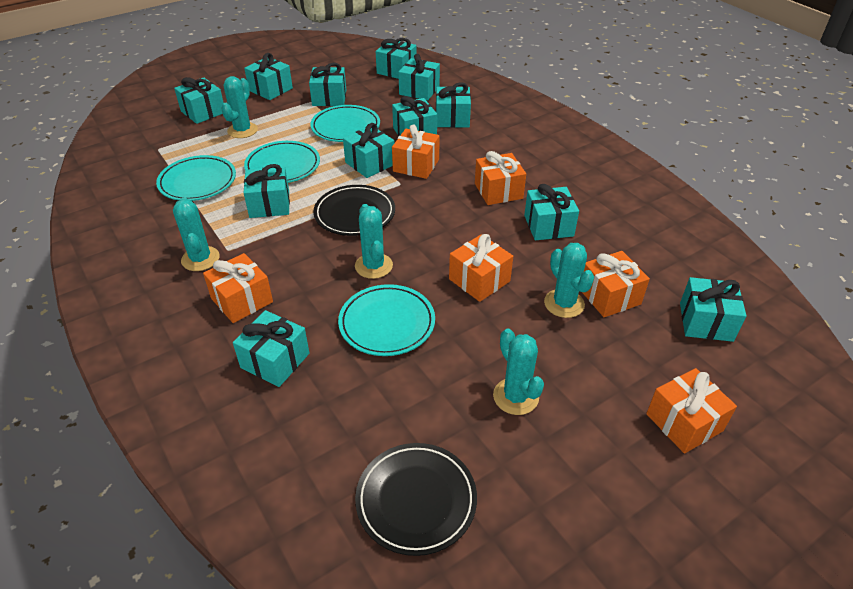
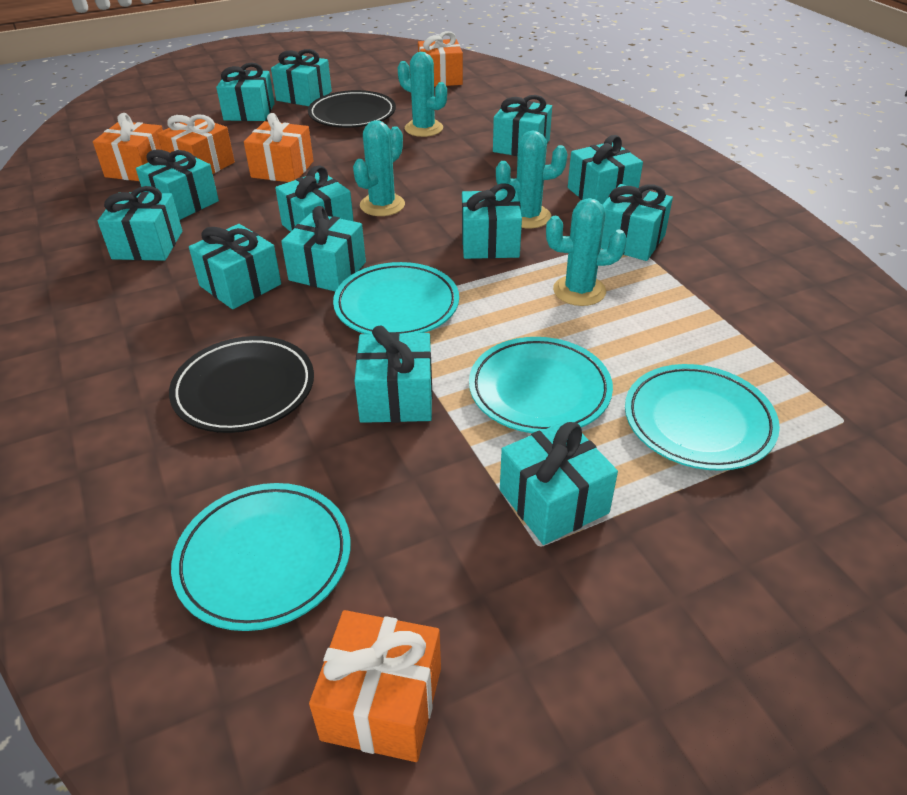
orange gift: 6 -> 5
turquoise cactus: 5 -> 4
turquoise gift: 12 -> 13

